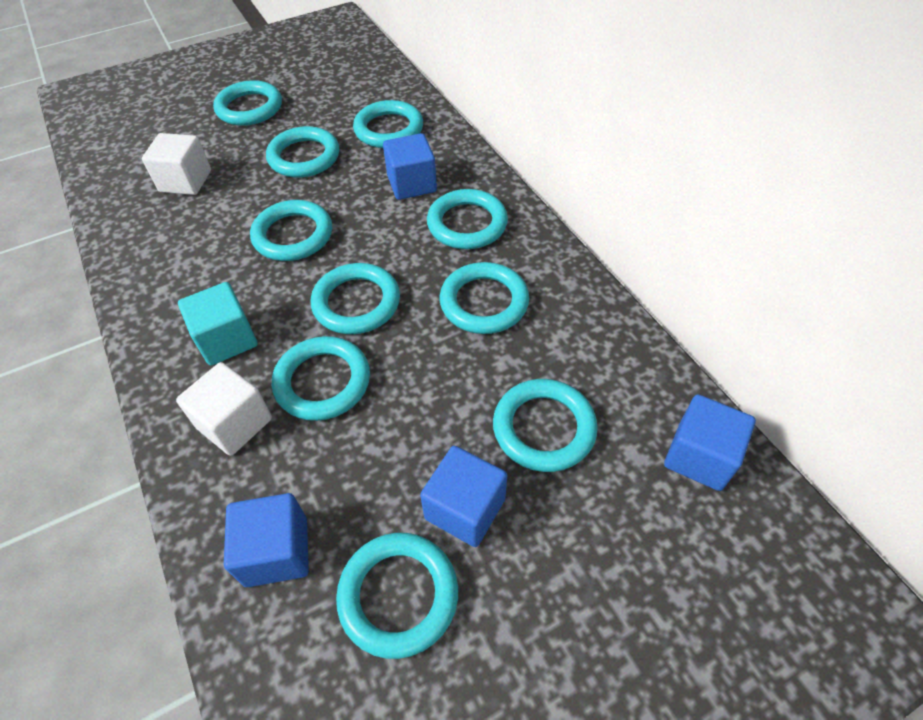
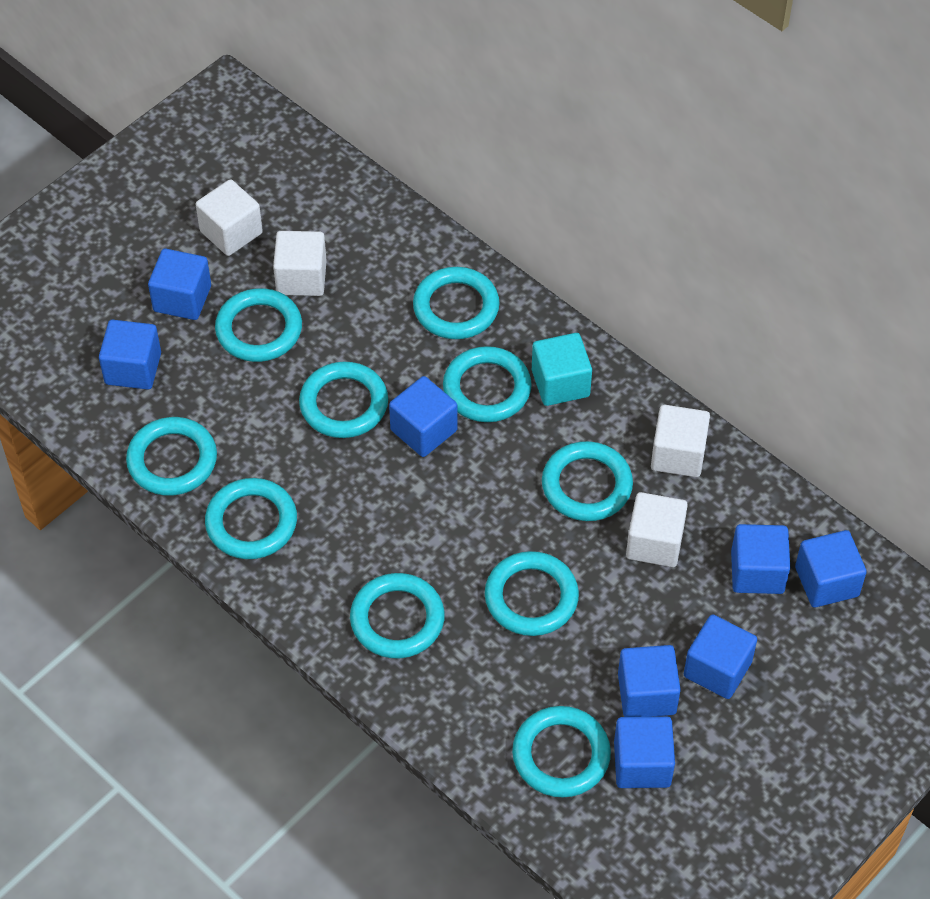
blue cube: 4 -> 8
white cube: 2 -> 4

